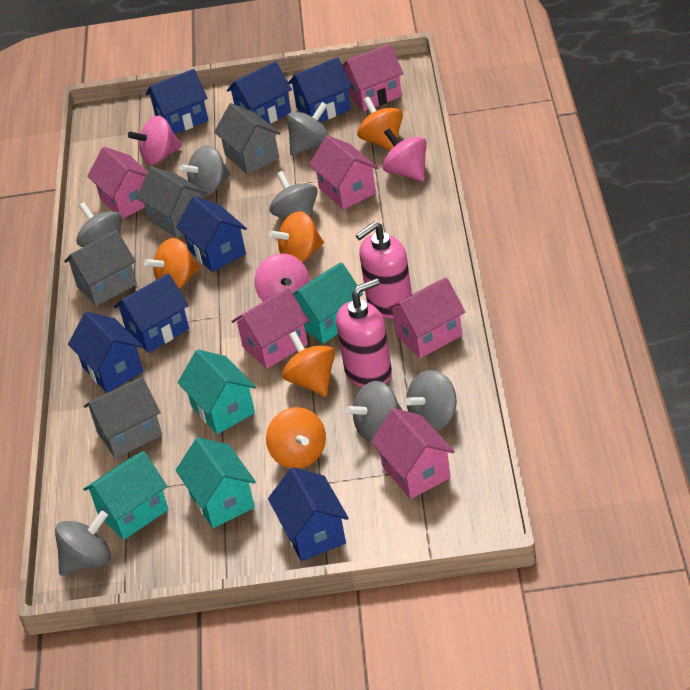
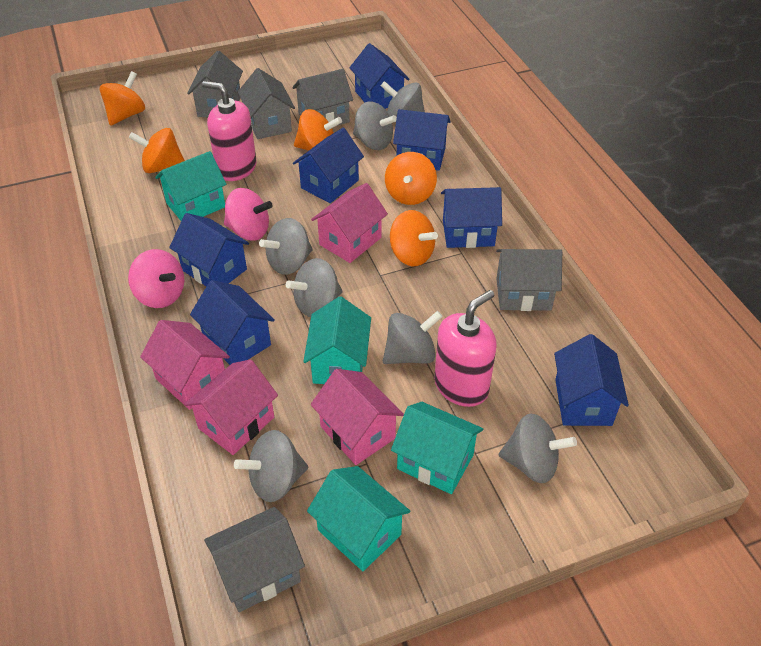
grey house: 4 -> 5
pink house: 6 -> 4
pink spinning top: 3 -> 2

